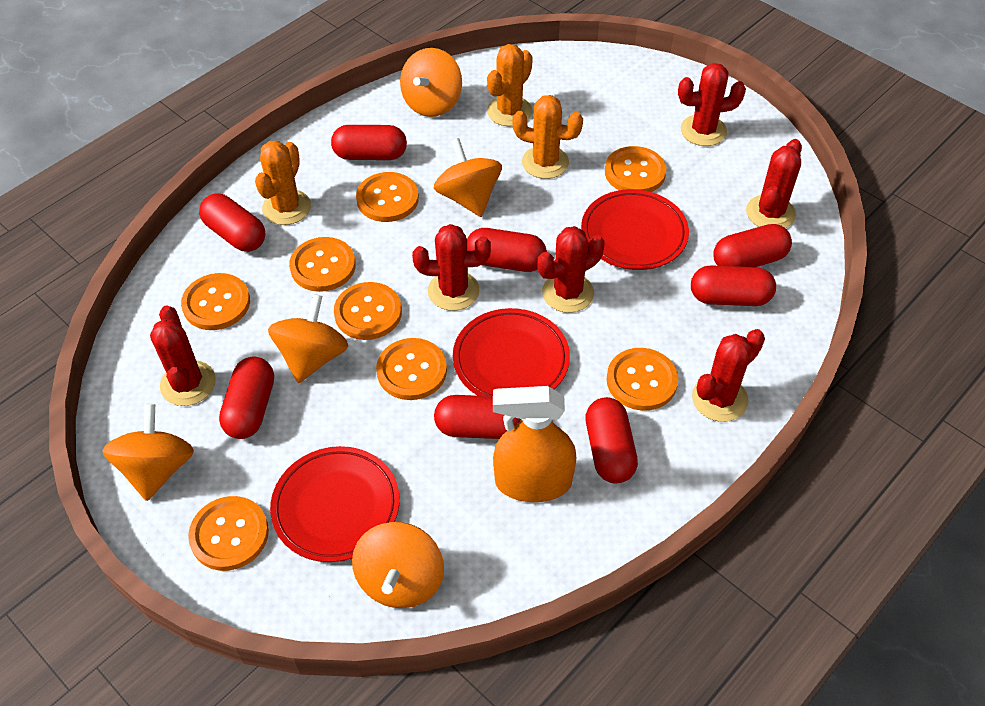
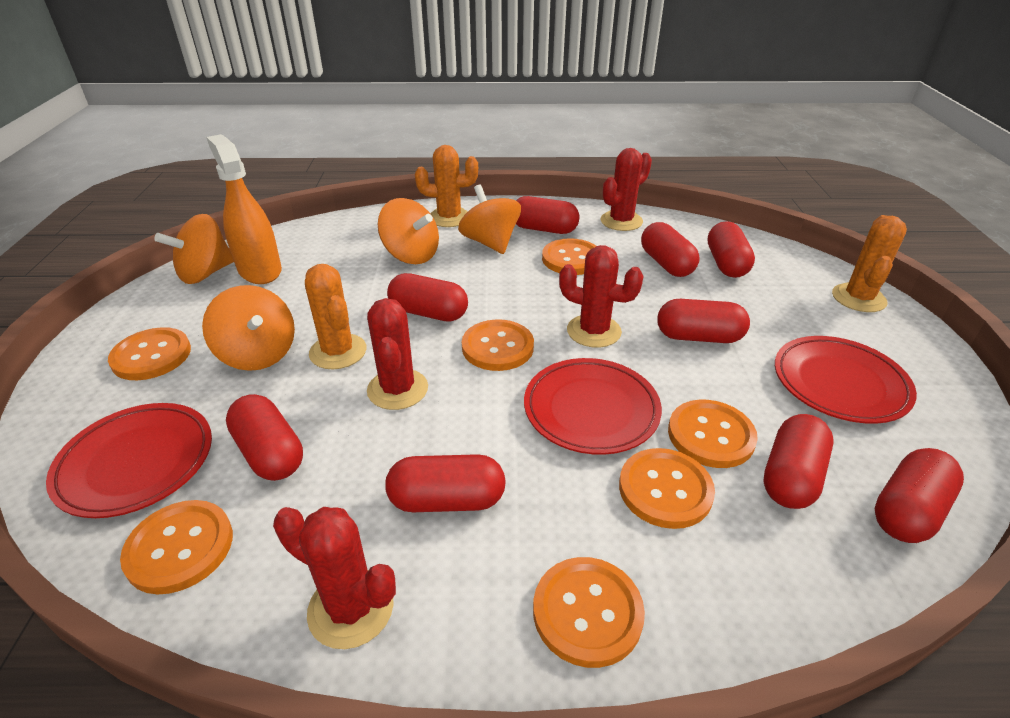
orange button: 8 -> 7
orange spinning top: 5 -> 4
red cactus: 6 -> 4
red capsule: 8 -> 9

